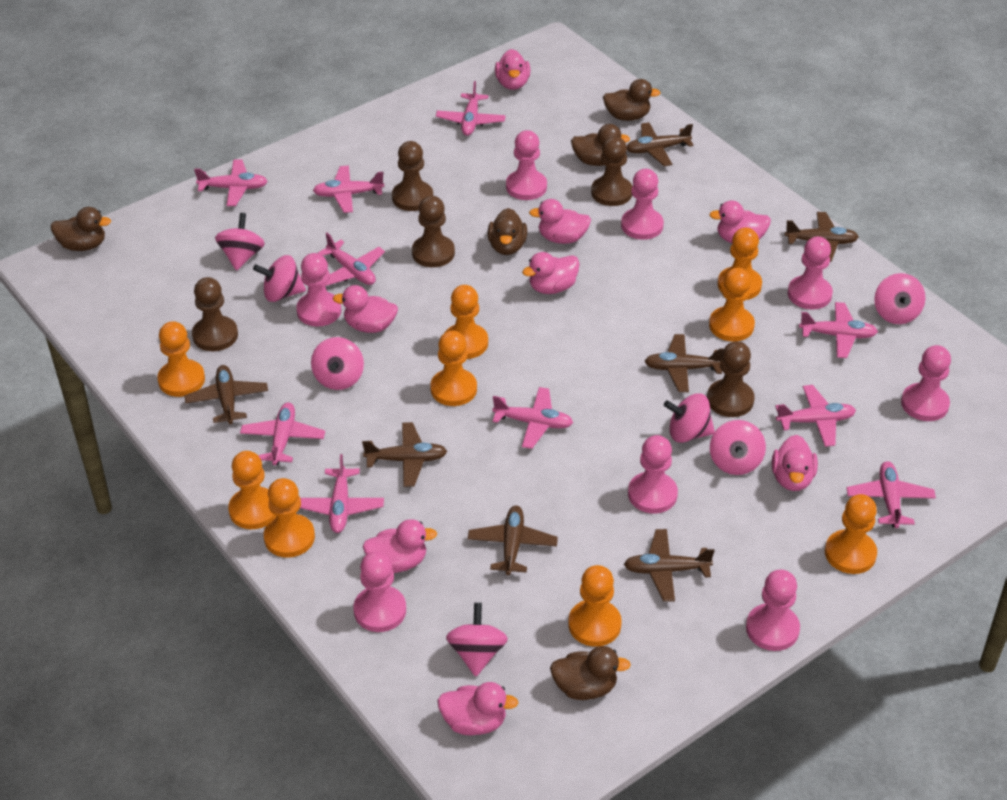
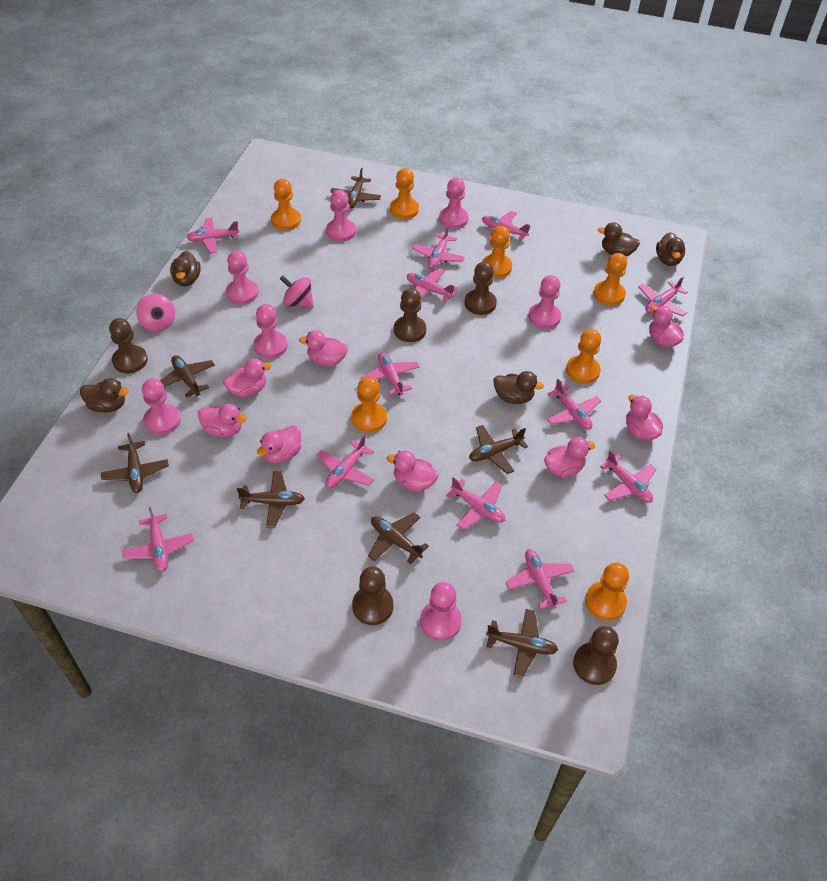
orange pawn: 9 -> 7
pink pawn: 8 -> 7
pink plane: 10 -> 12
pink spinning top: 7 -> 2

